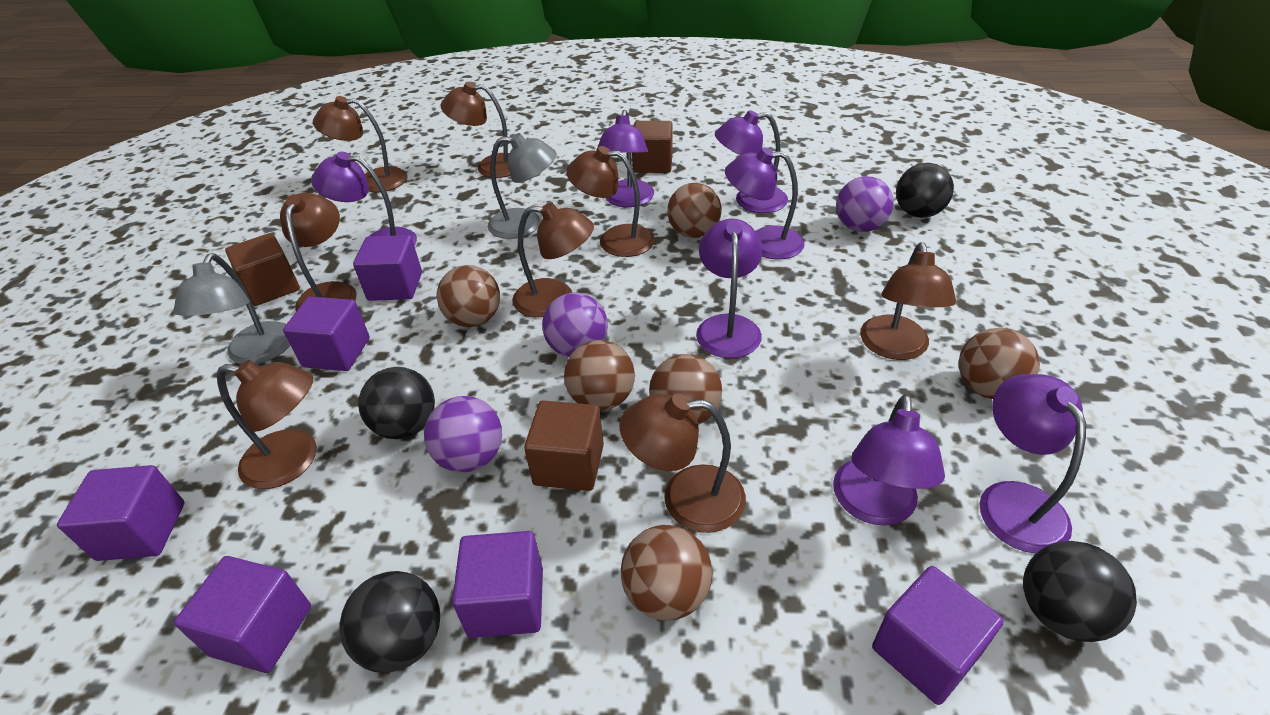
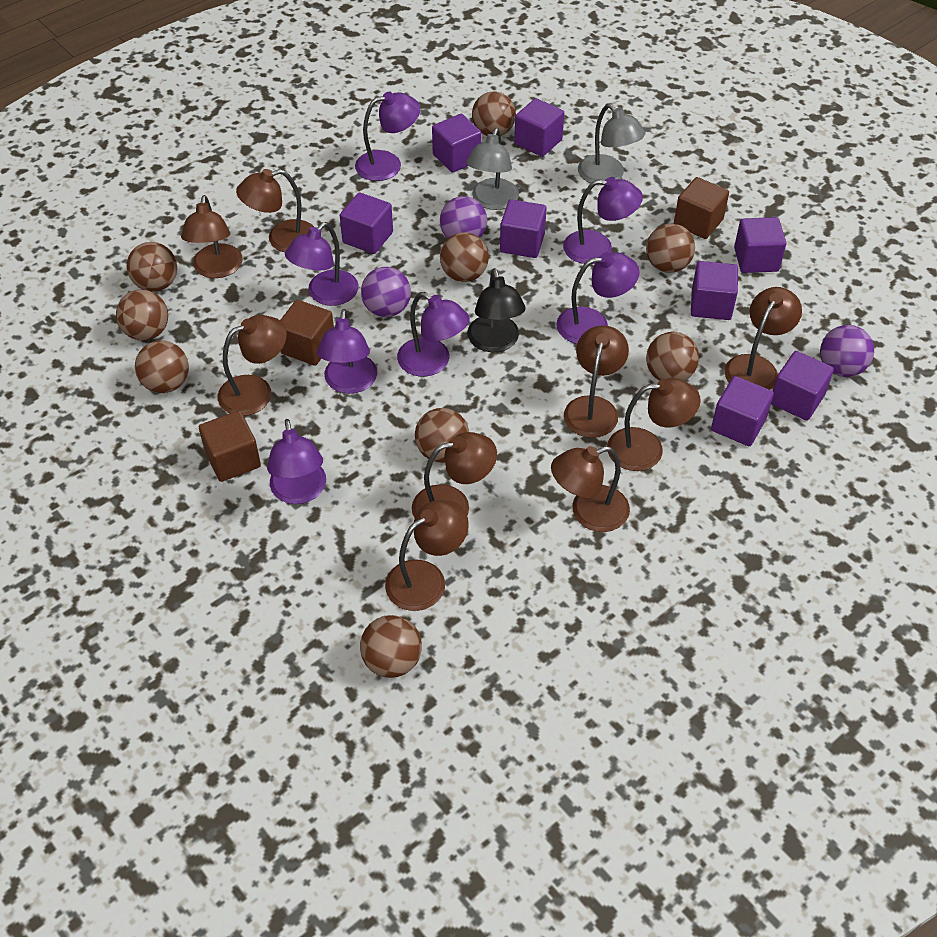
black ball: 4 -> 0
black lamp: 0 -> 1
brown ball: 6 -> 9
brown lamp: 8 -> 9
purple cube: 6 -> 8

